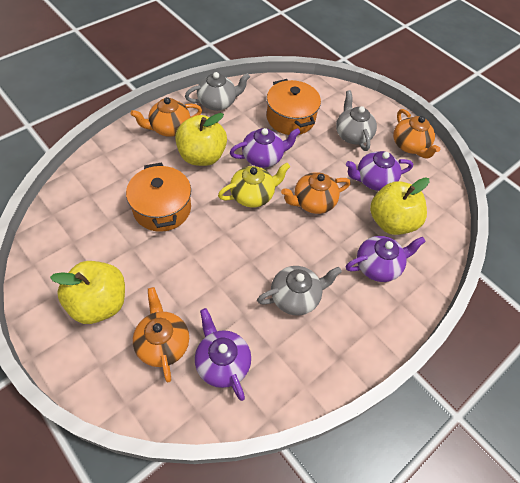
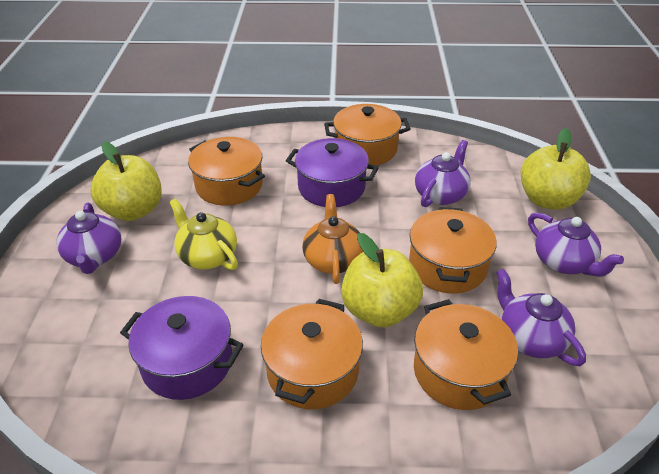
grey teapot: 3 -> 0
orange pot: 2 -> 5
orange teapot: 4 -> 1
purple pot: 0 -> 2

